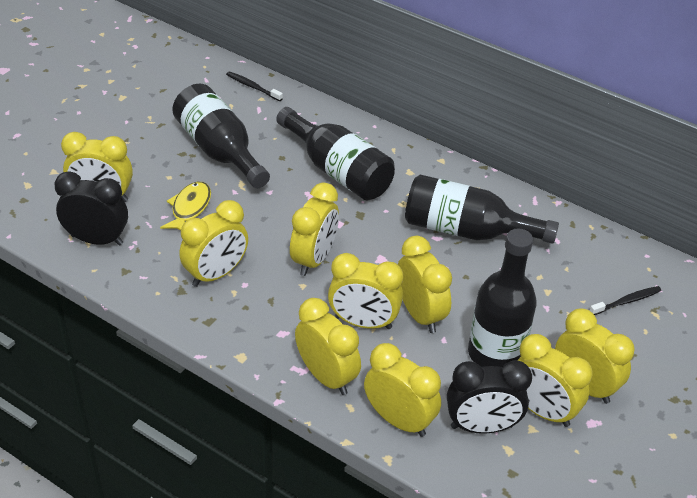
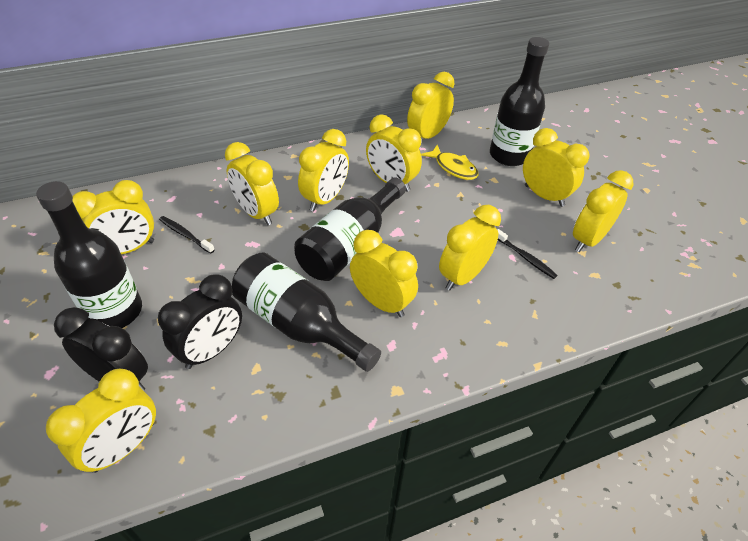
yellow clock: 9 -> 10

